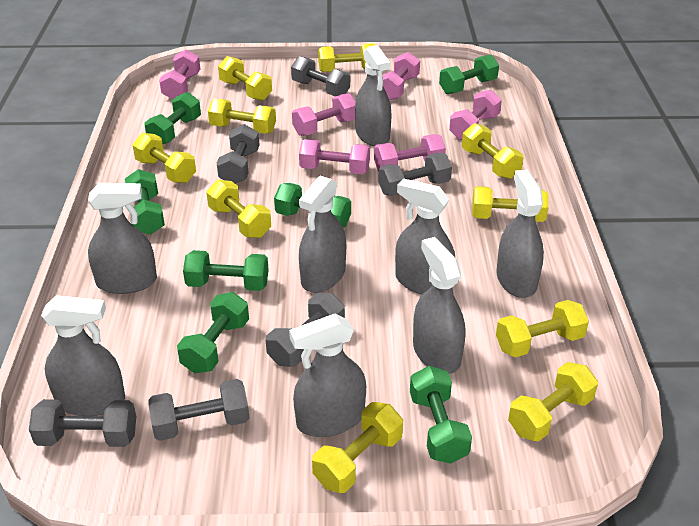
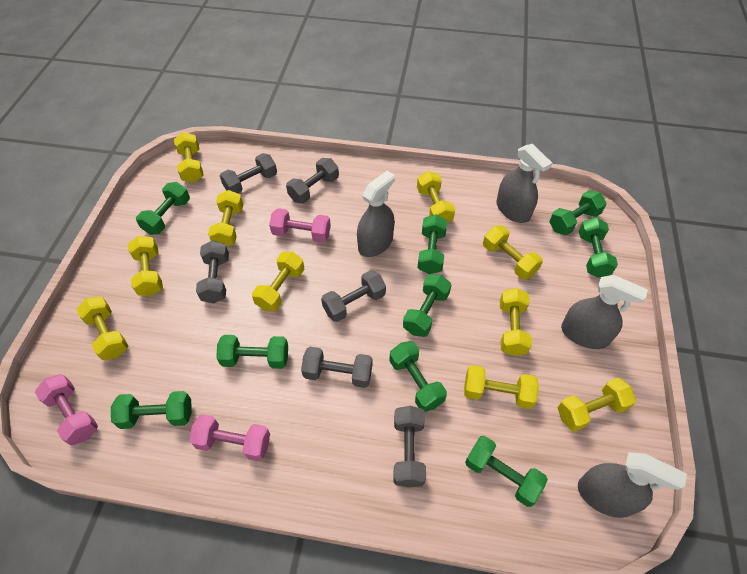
green dumbbell: 7 -> 9
grey spray bottle: 8 -> 4
pink dumbbell: 6 -> 3

